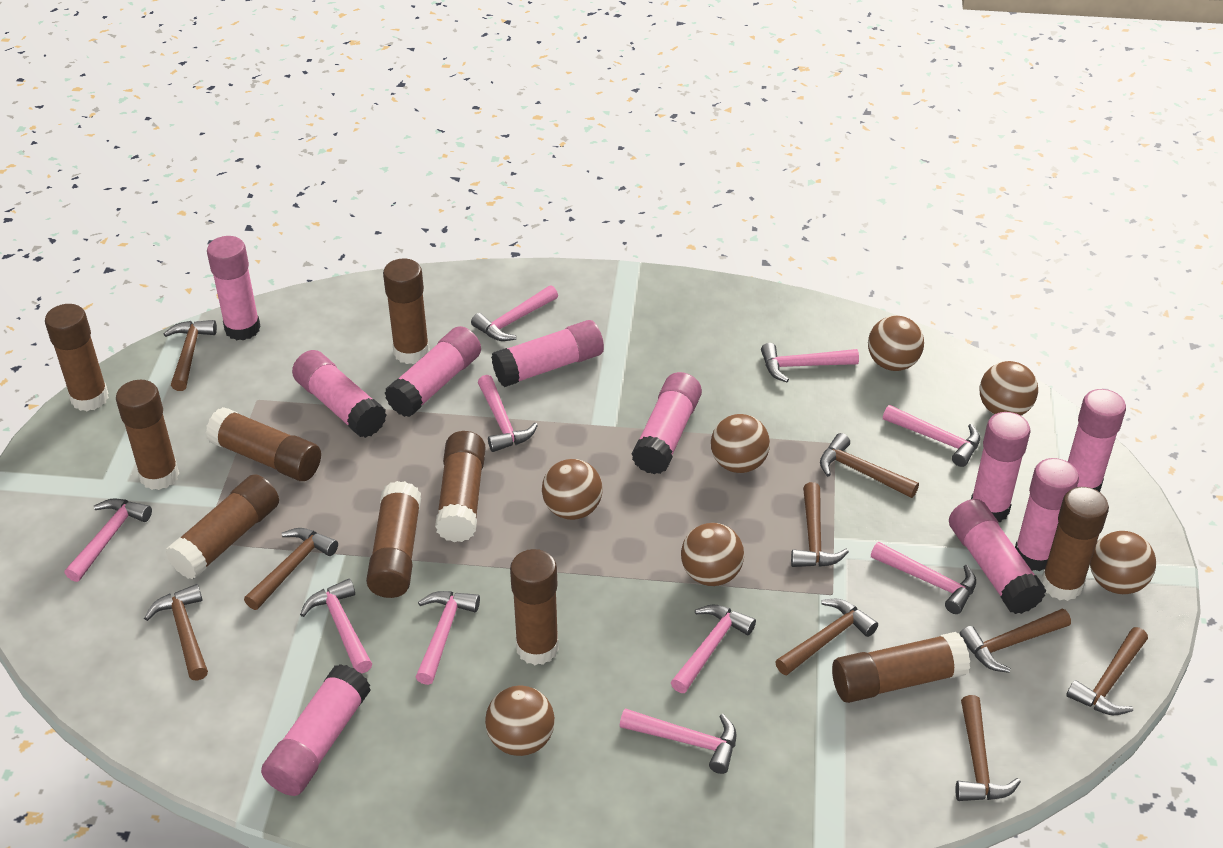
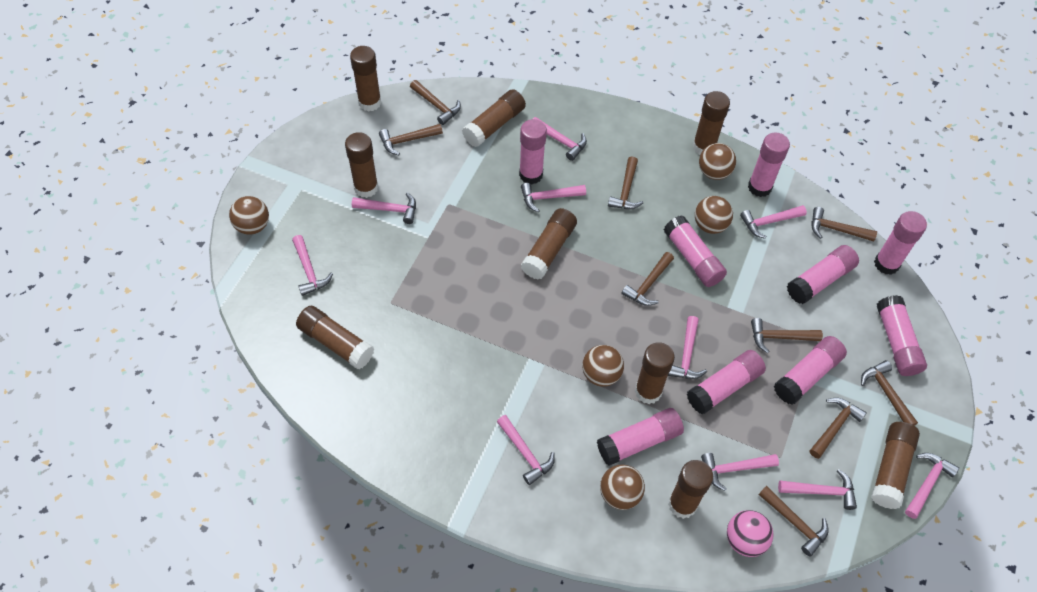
brown ball: 7 -> 5
brown glue stick: 10 -> 9
pink ball: 0 -> 1
pink glue stick: 10 -> 9

